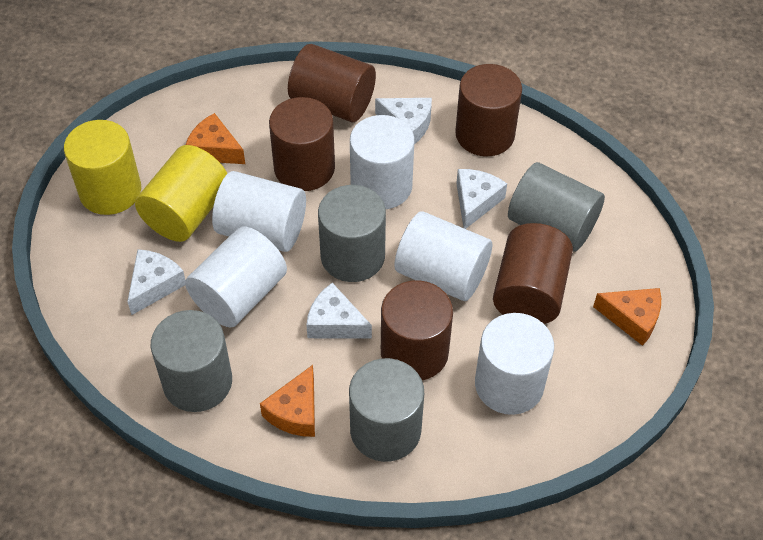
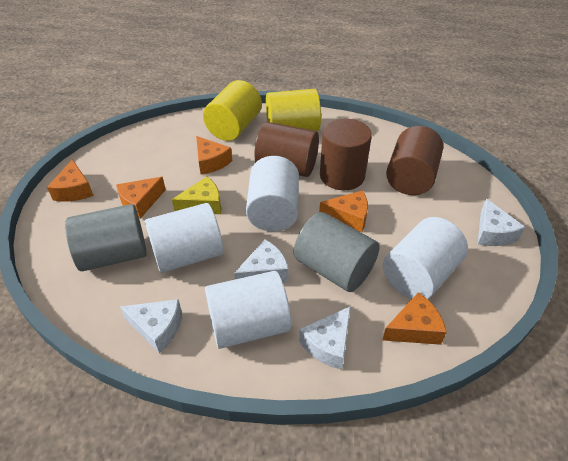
brown cylinder: 5 -> 3
grey cylinder: 4 -> 2
orange cheese: 3 -> 5
white cylinder: 5 -> 4
yellow cheese: 0 -> 1

